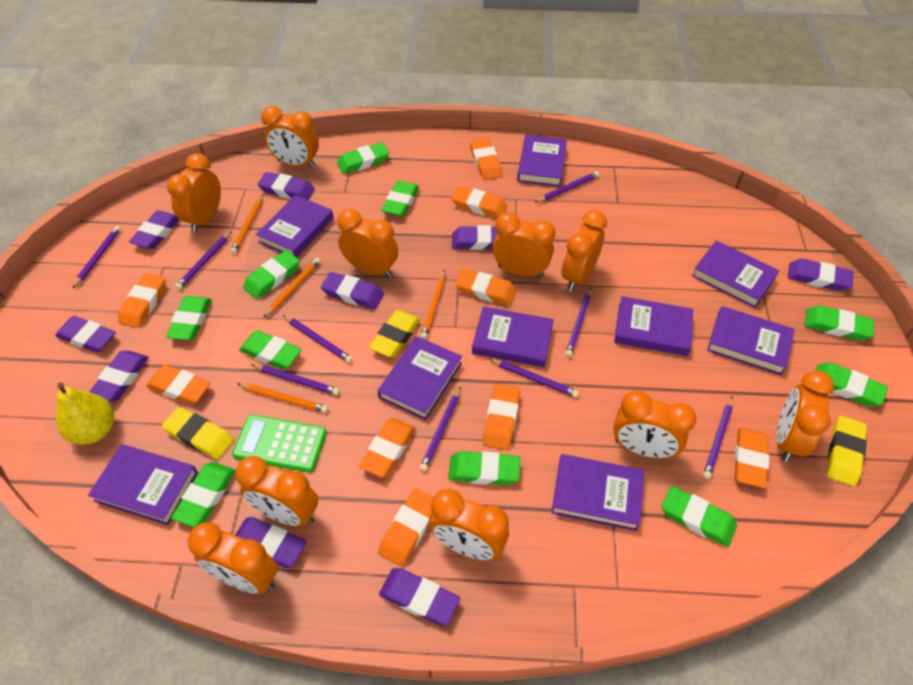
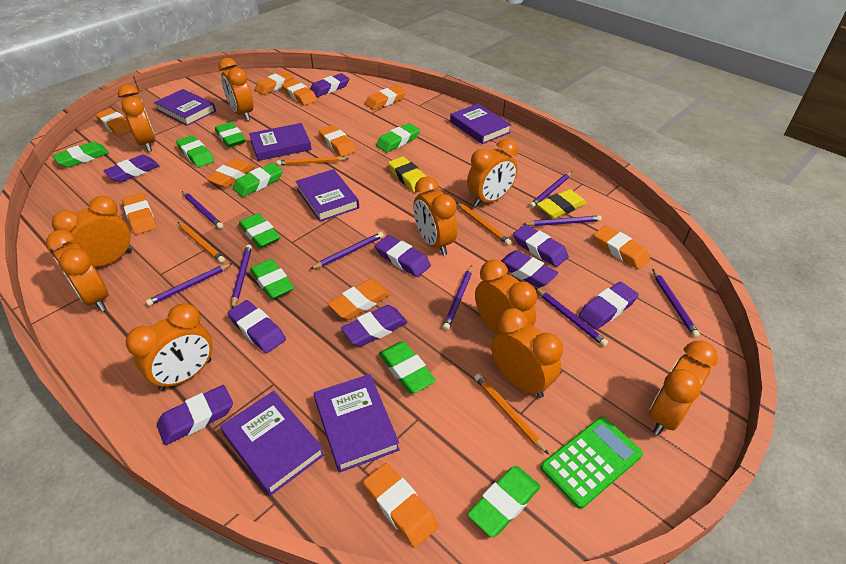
green eraser: 10 -> 9
orange eraser: 9 -> 10
purple book: 9 -> 6
yellow eraser: 3 -> 2
yellow pear: 1 -> 0

